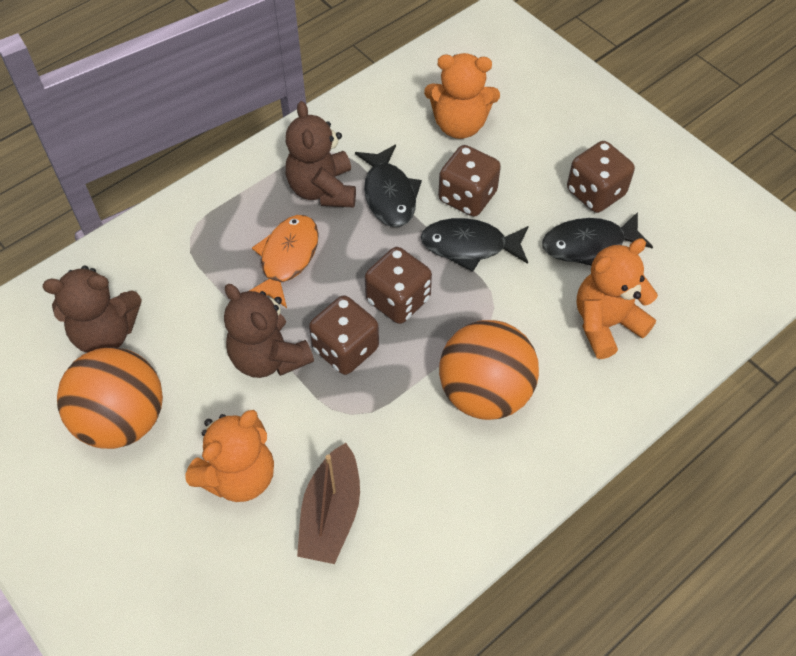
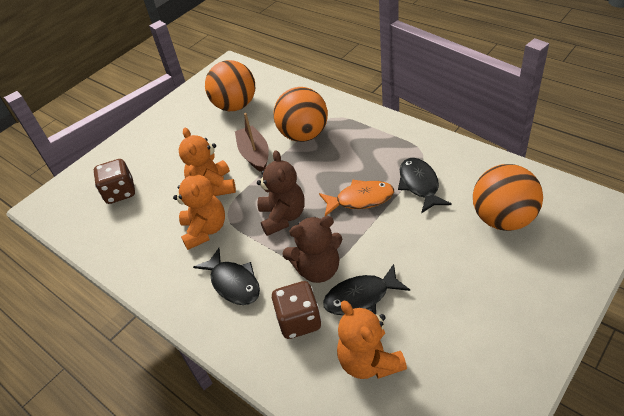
brown dice: 4 -> 2
brown teddy bear: 3 -> 2
orange ball: 2 -> 3

